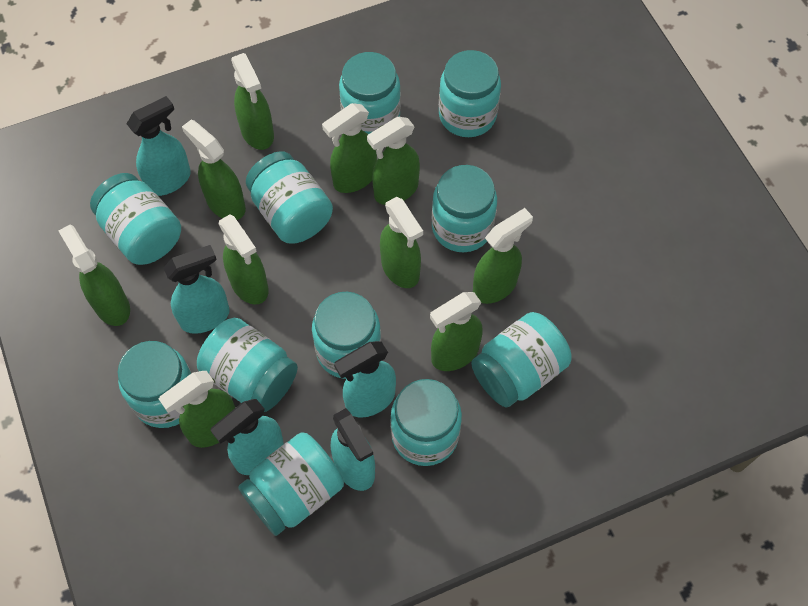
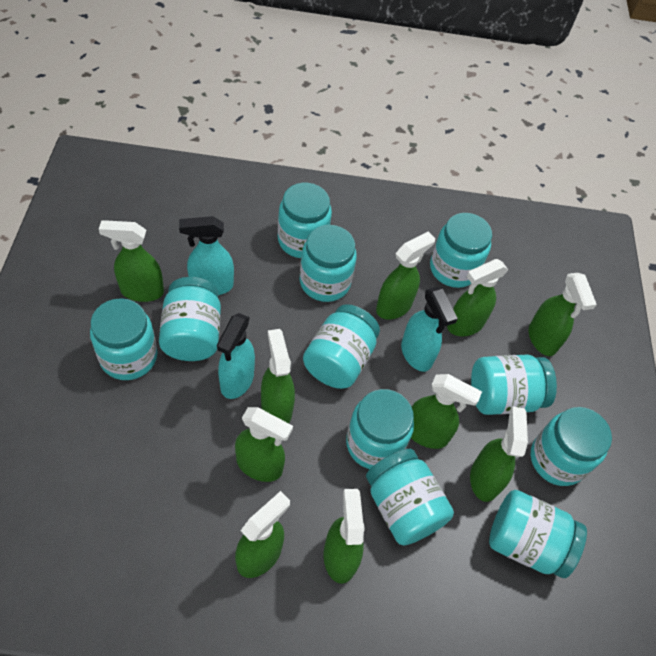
turquoise spray bottle: 5 -> 3

